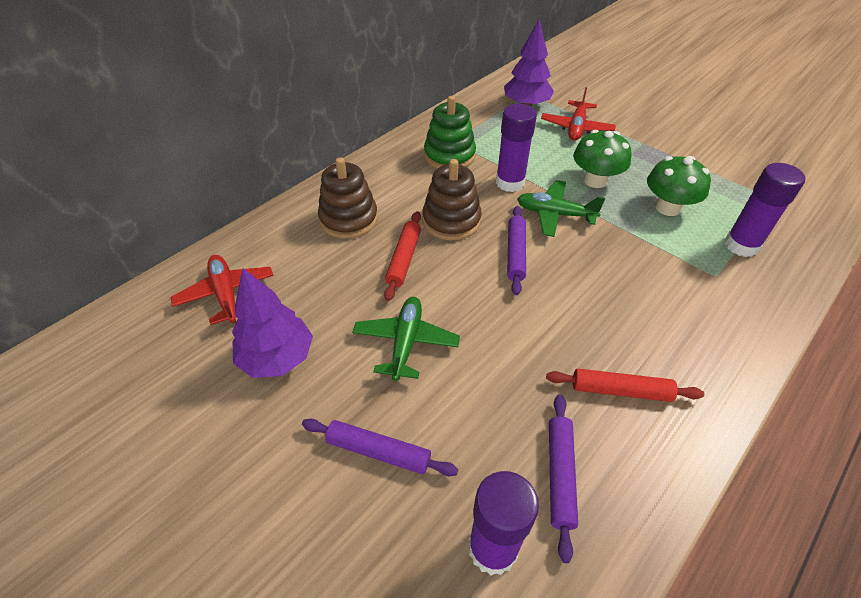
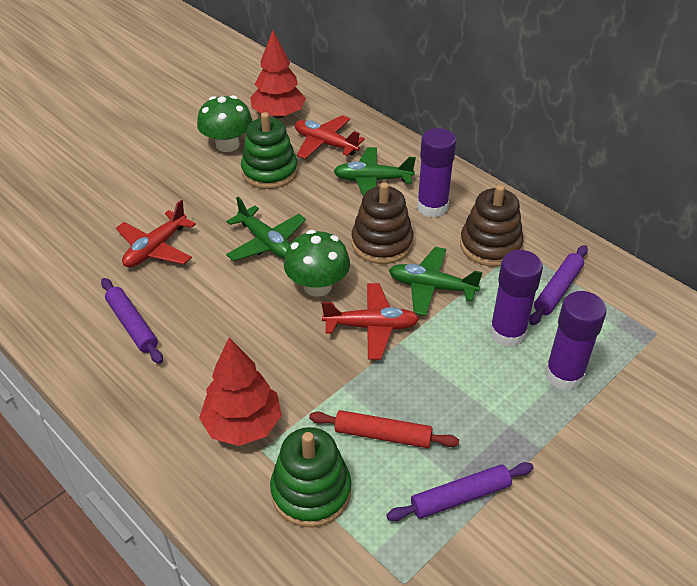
green plane: 2 -> 3
green stacking toy: 1 -> 2
purple tree: 2 -> 0
red plane: 2 -> 3
red rolling pin: 2 -> 1
red tree: 0 -> 2

